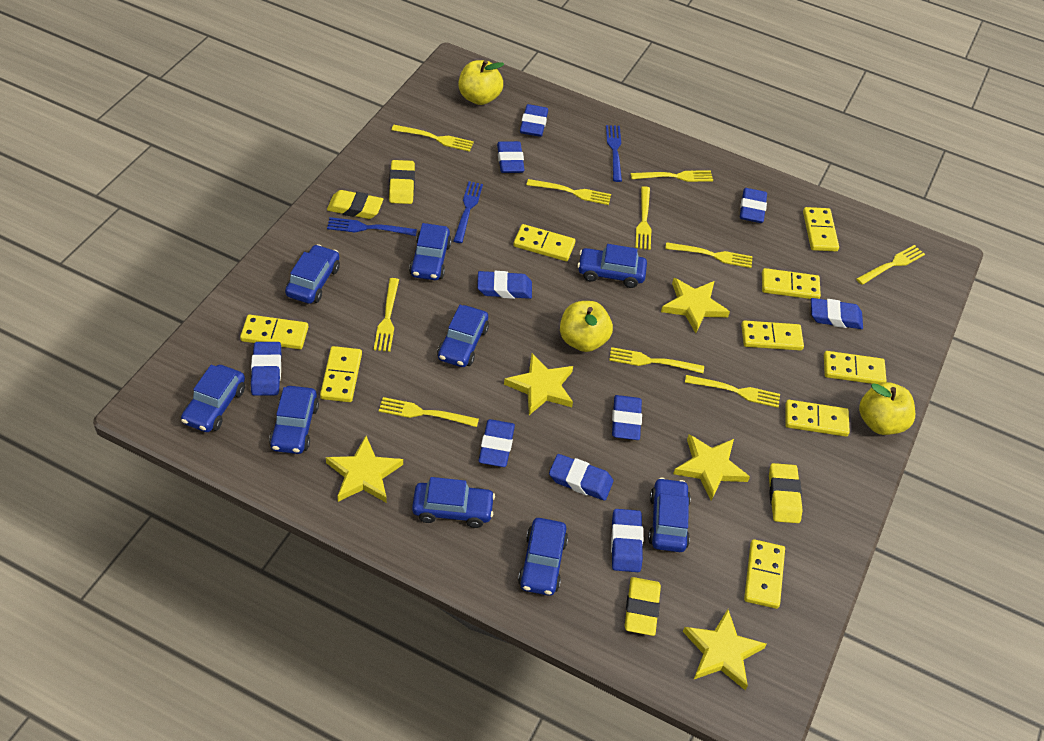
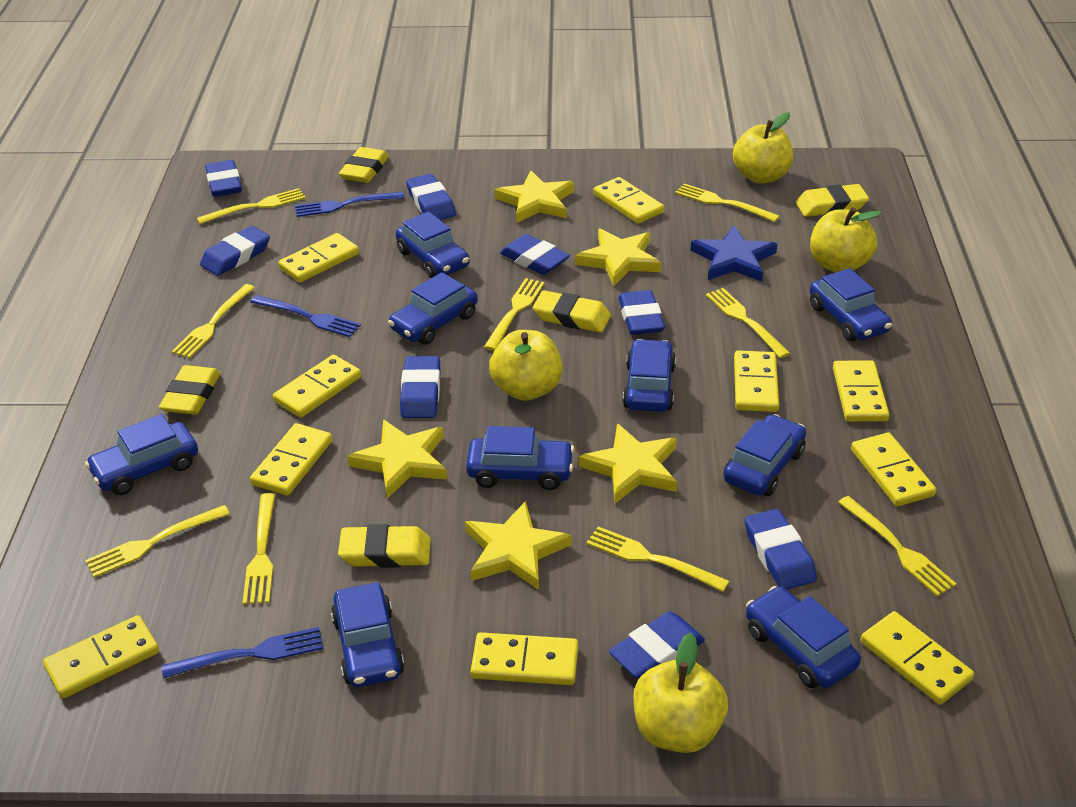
blue eraser: 10 -> 8
blue star: 0 -> 1
yellow apple: 3 -> 4
yellow domino: 9 -> 10
yellow eraser: 4 -> 5
yellow fork: 10 -> 9

